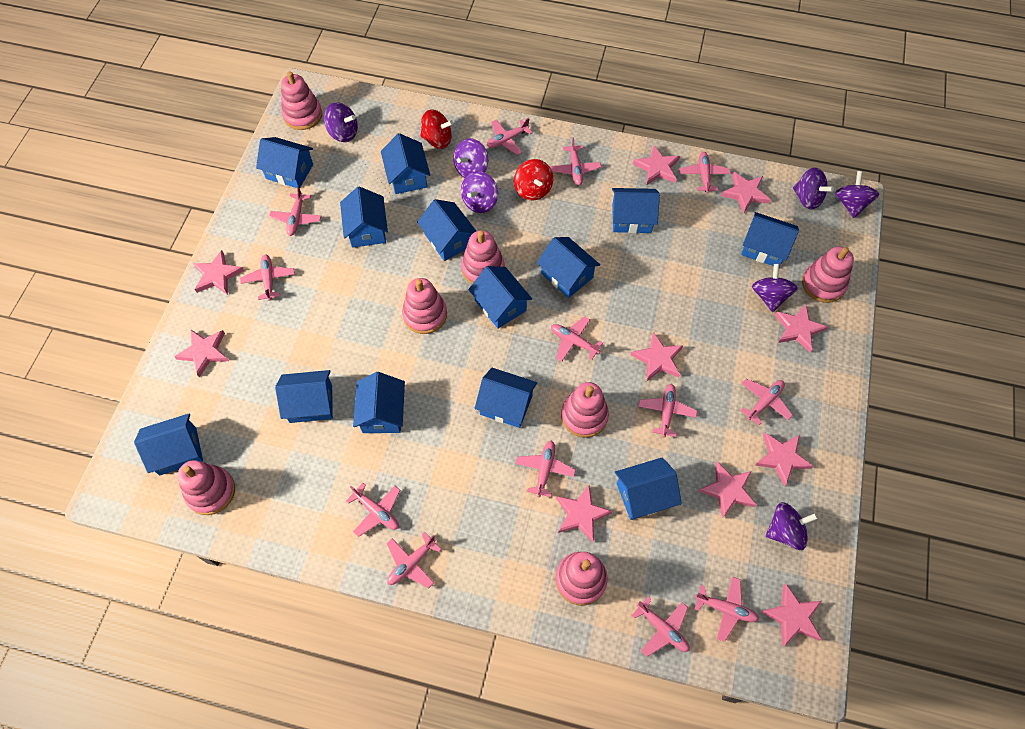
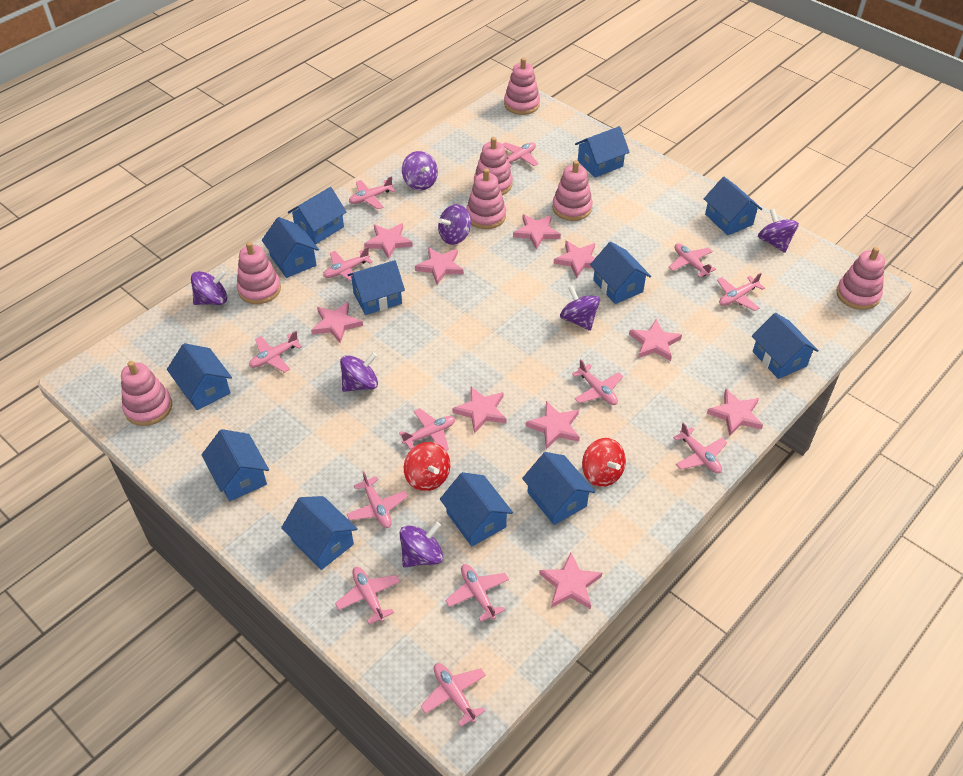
blue house: 13 -> 12

